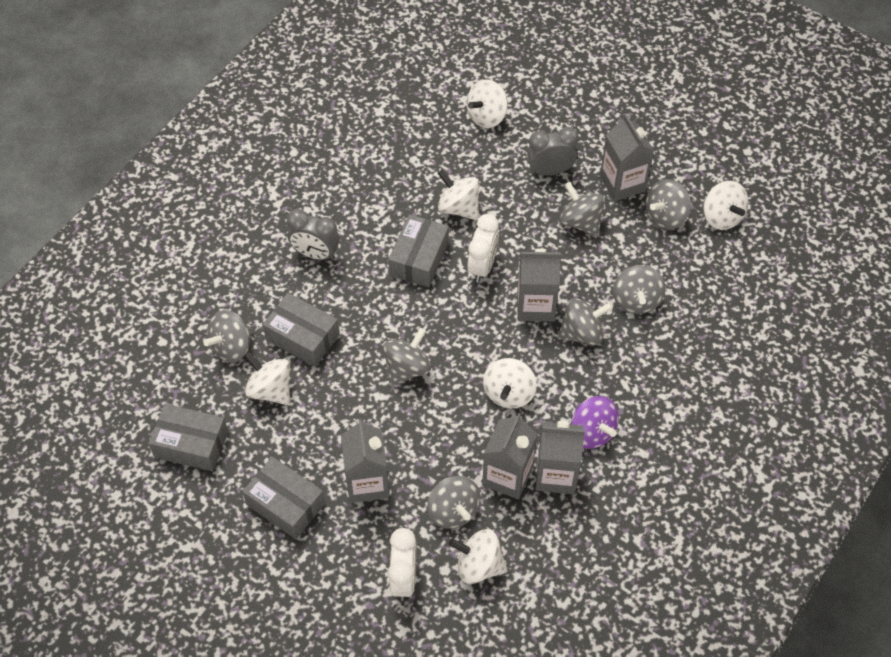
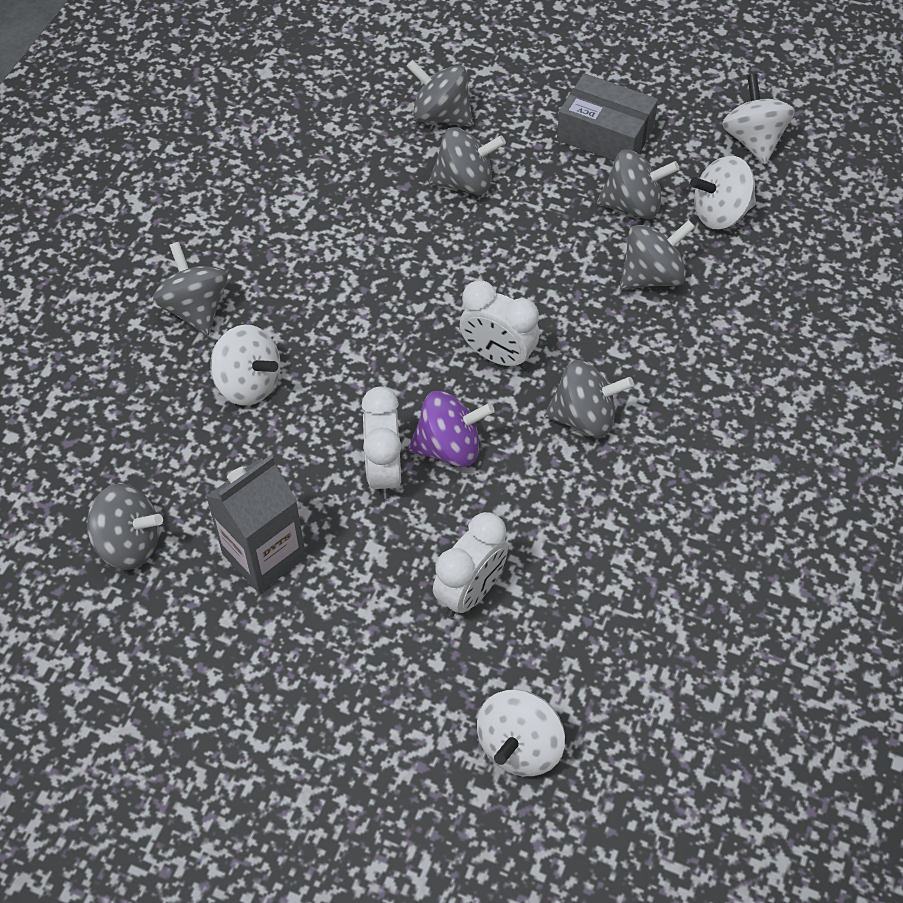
grey box: 4 -> 1
grey carton: 5 -> 1
grey clock: 2 -> 0
white clock: 2 -> 3
white spinning top: 6 -> 4

